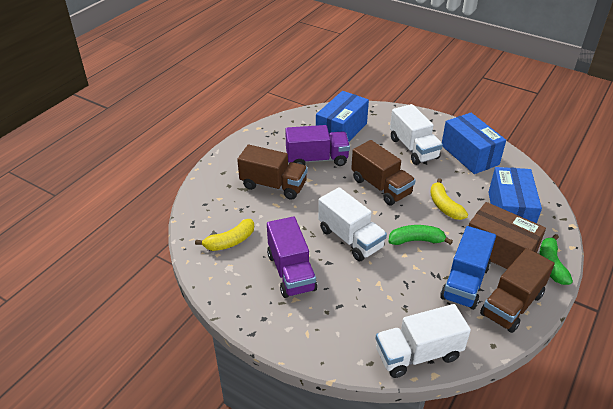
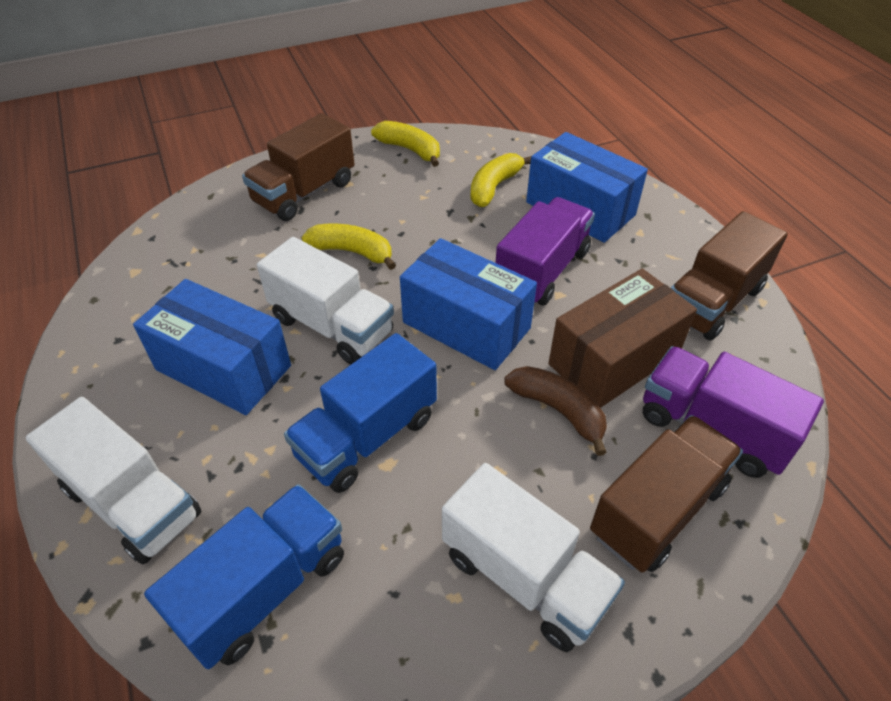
blue truck: 1 -> 2
brown banana: 0 -> 1
green banana: 2 -> 0
yellow banana: 2 -> 3

